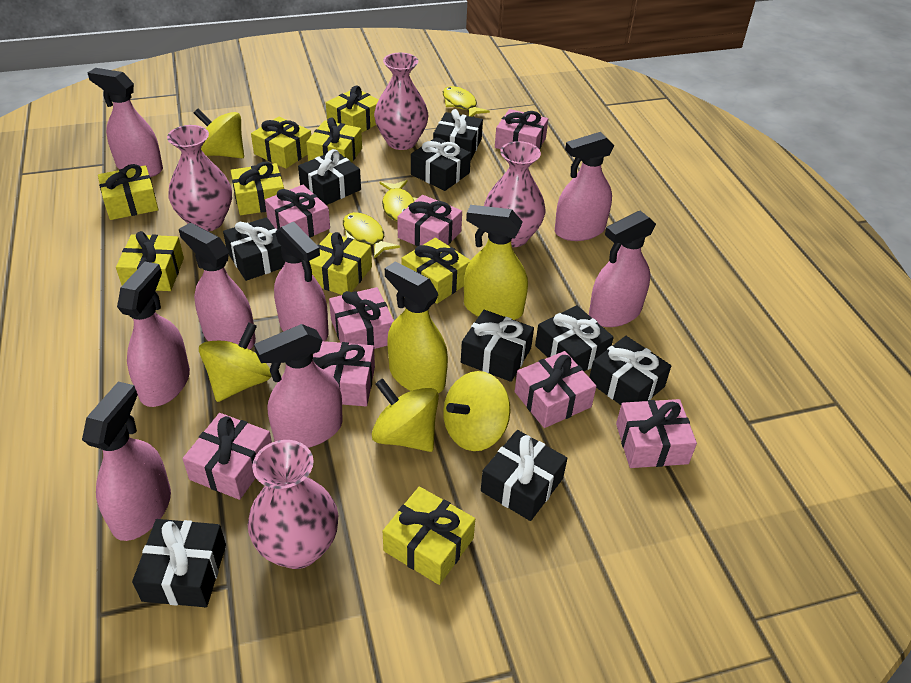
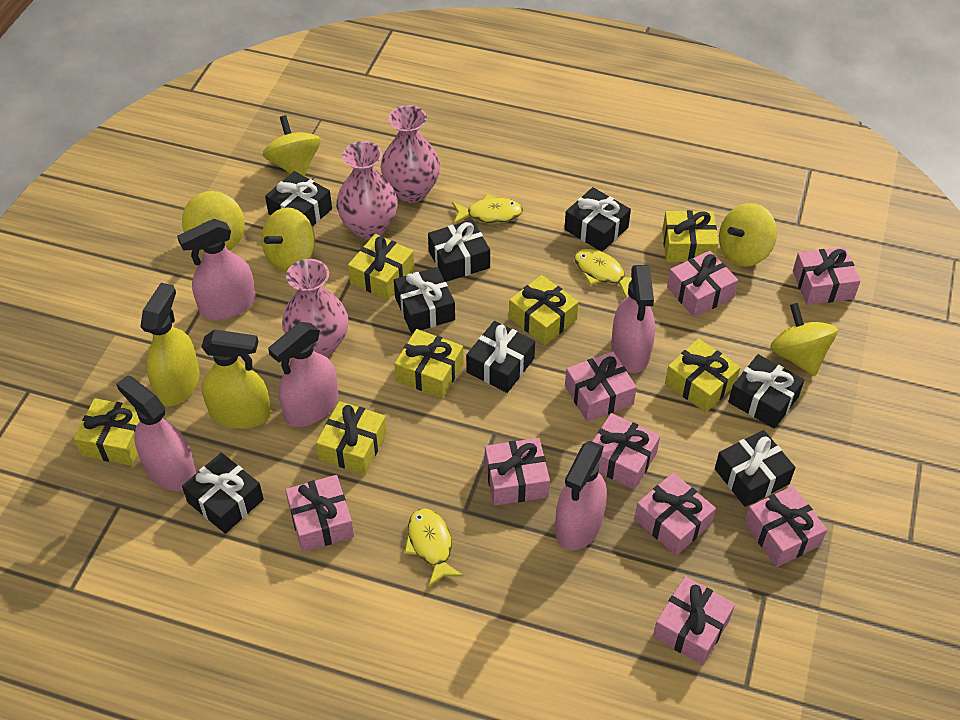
black gift: 9 -> 8
pink gift: 8 -> 9
pink spray bottle: 8 -> 5
pink vase: 4 -> 3
yellow gift: 9 -> 7
yellow spinning top: 4 -> 5

